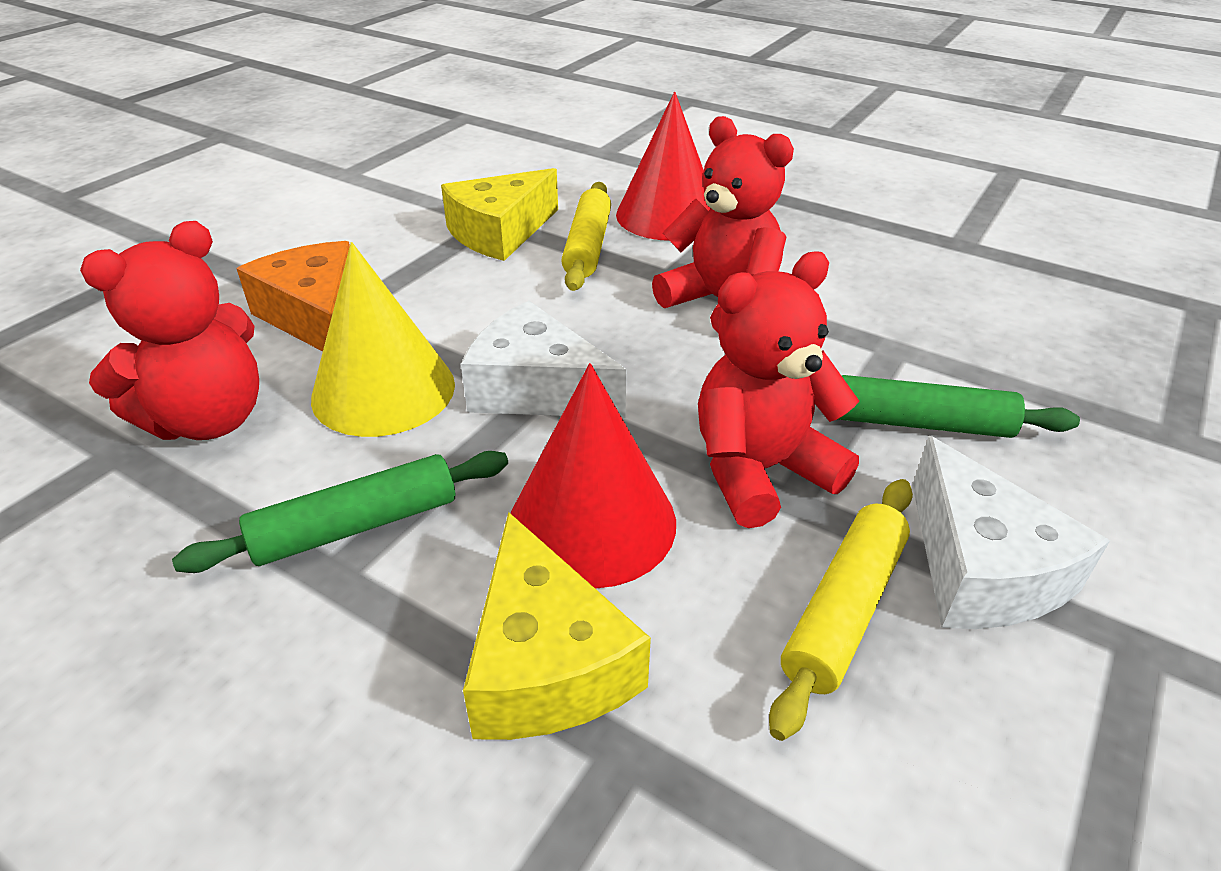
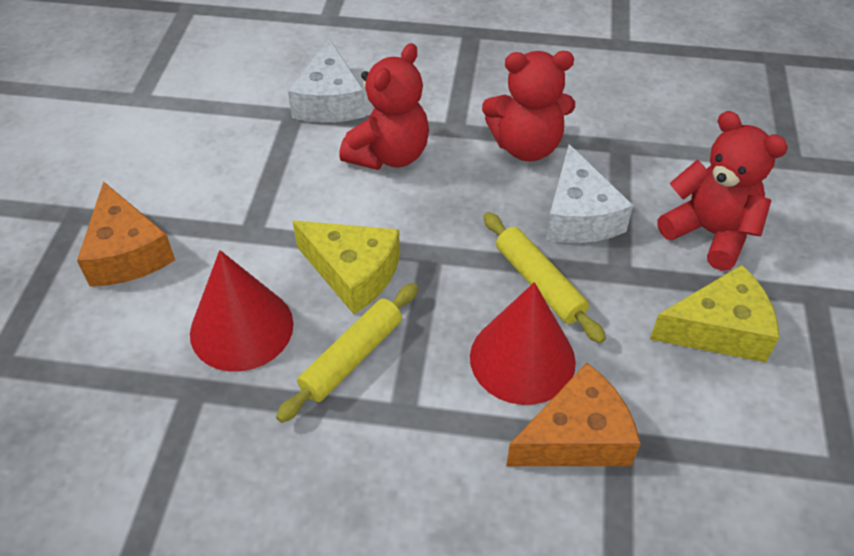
green rolling pin: 2 -> 0
orange cheese: 1 -> 2
yellow cone: 1 -> 0

